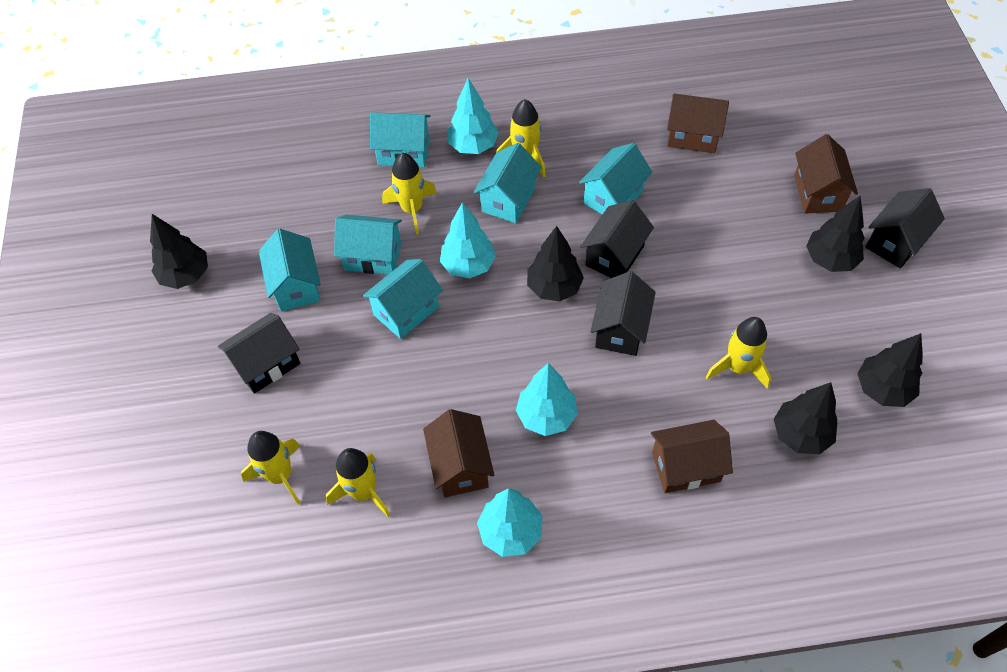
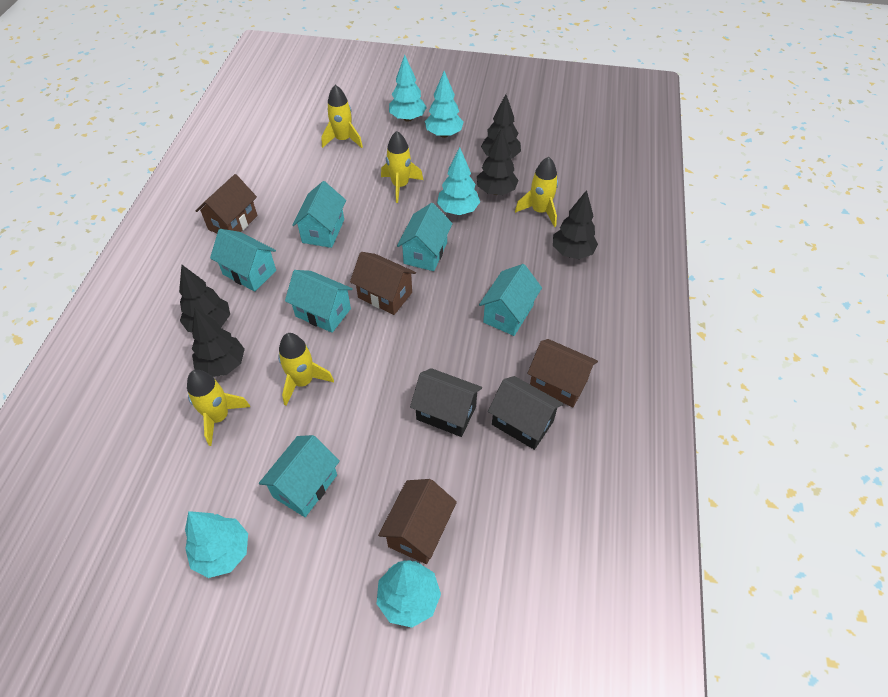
black house: 4 -> 2
turquoise tree: 4 -> 5

